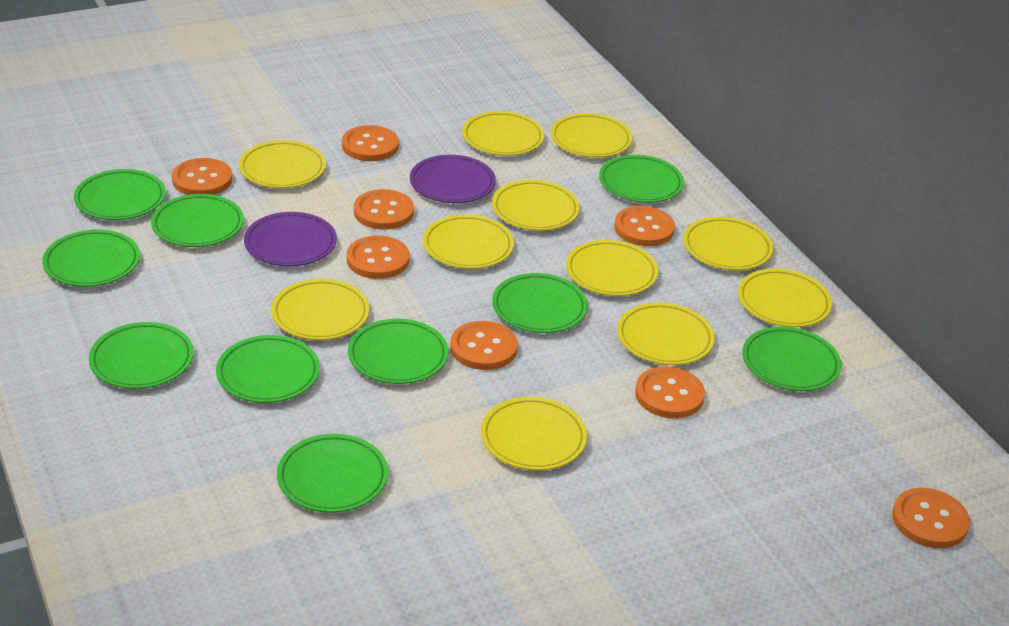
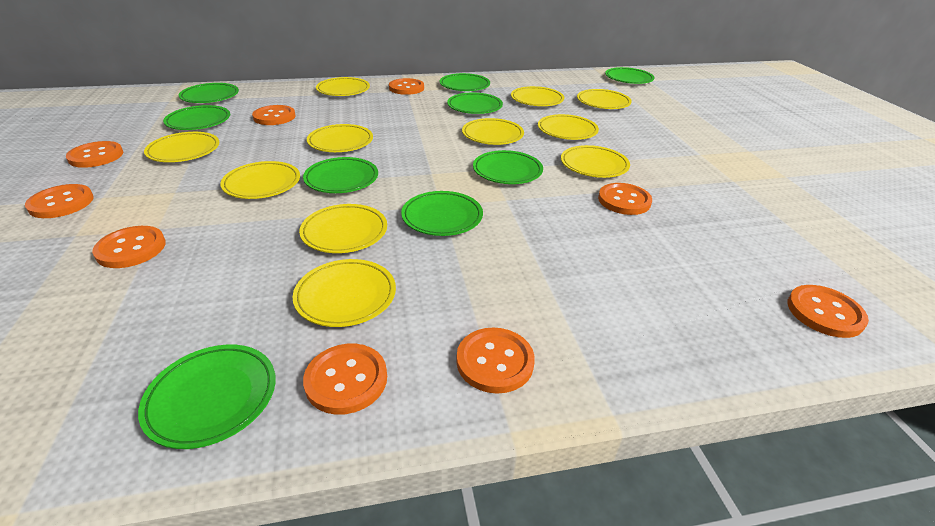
green plate: 10 -> 9
orange button: 8 -> 9
purple plate: 2 -> 0

